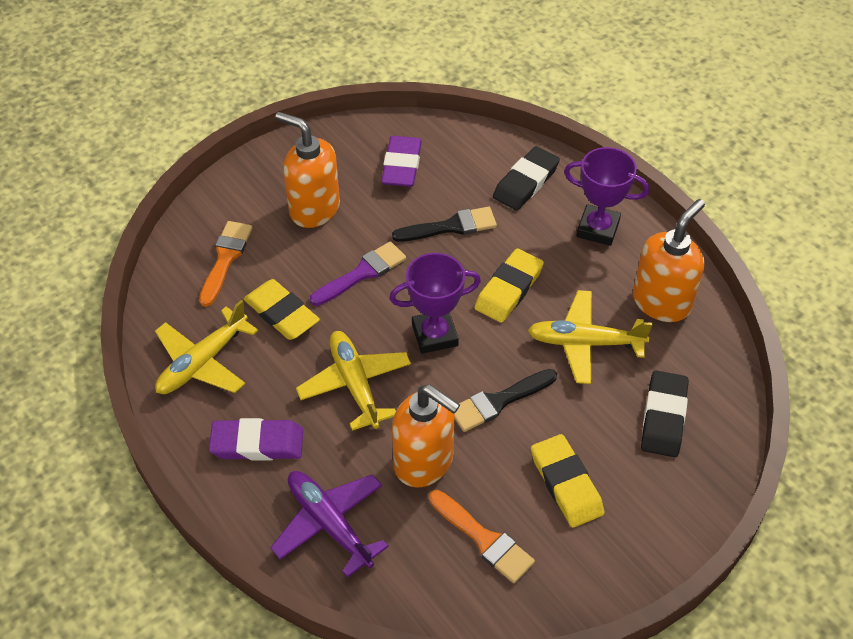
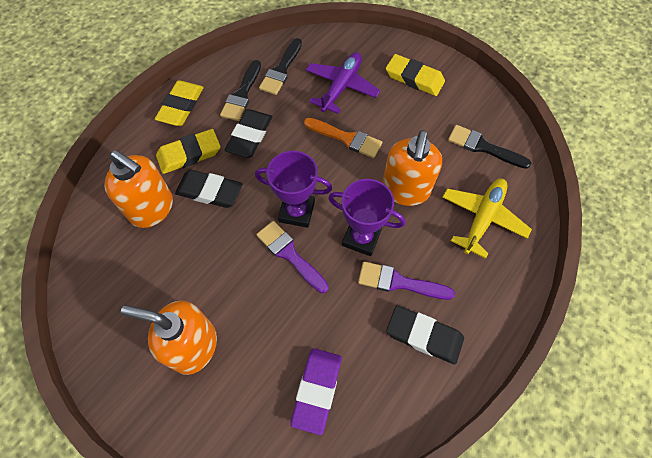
black brush: 2 -> 3
black eraser: 2 -> 3
orange brush: 2 -> 1
purple brush: 1 -> 2
purple eraser: 2 -> 1
yellow plane: 3 -> 1

